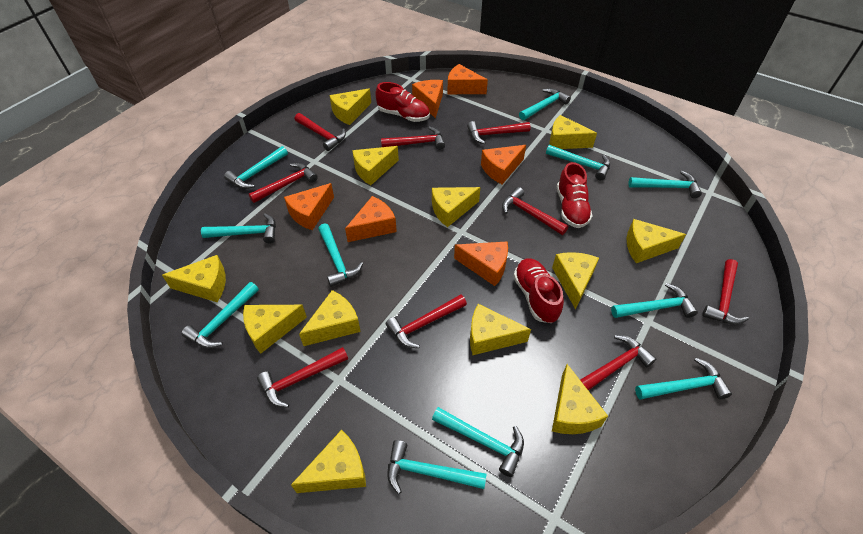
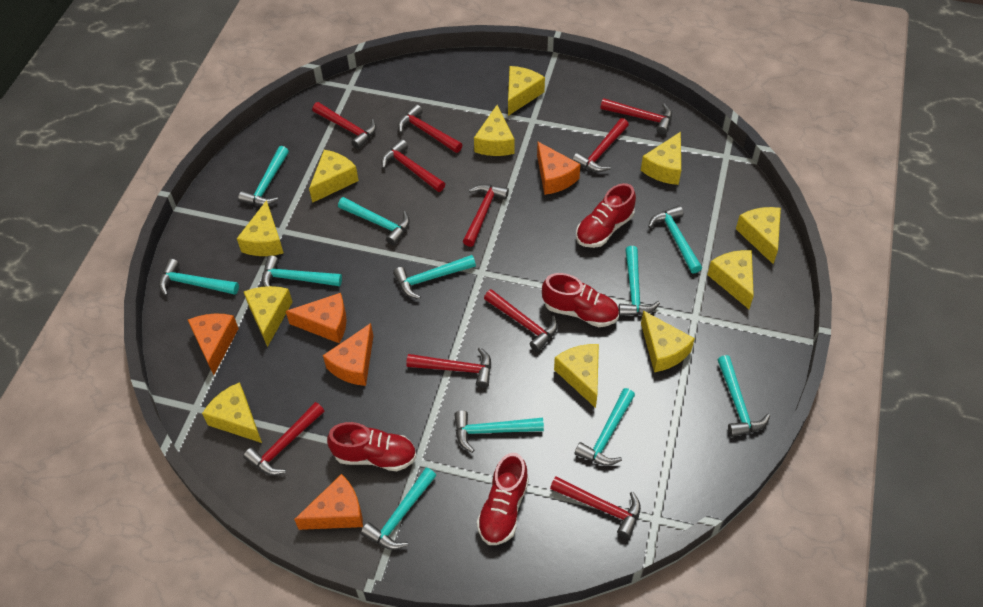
orange cheese: 6 -> 5
red hammer: 9 -> 10
red shoe: 3 -> 4
yellow cheese: 12 -> 11

